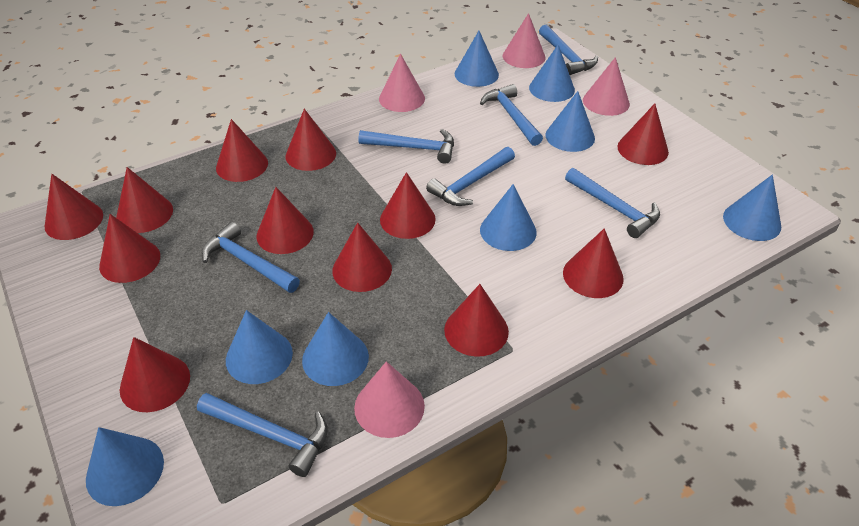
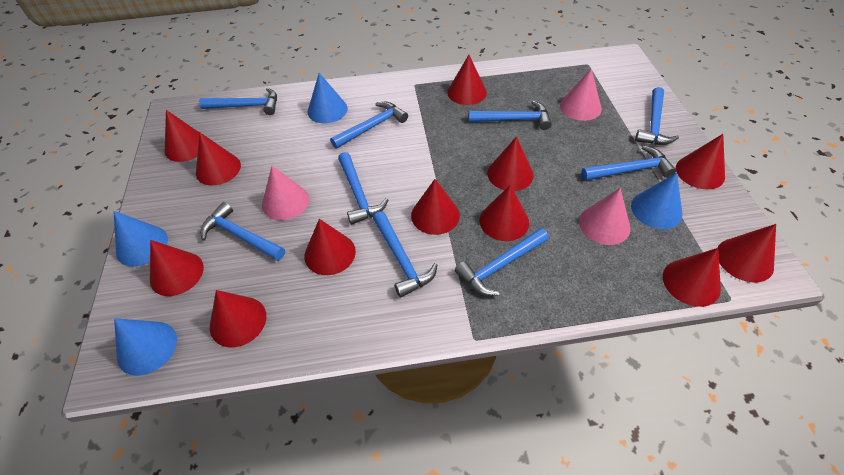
blue cone: 8 -> 4
blue hammer: 7 -> 9
pink cone: 4 -> 3

